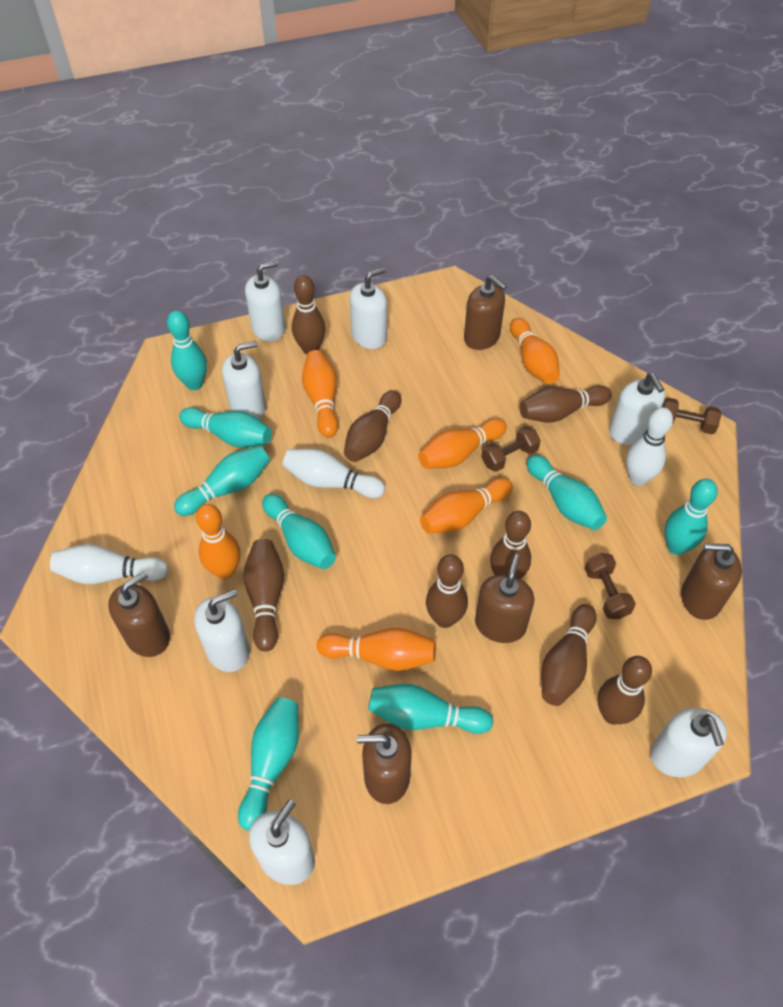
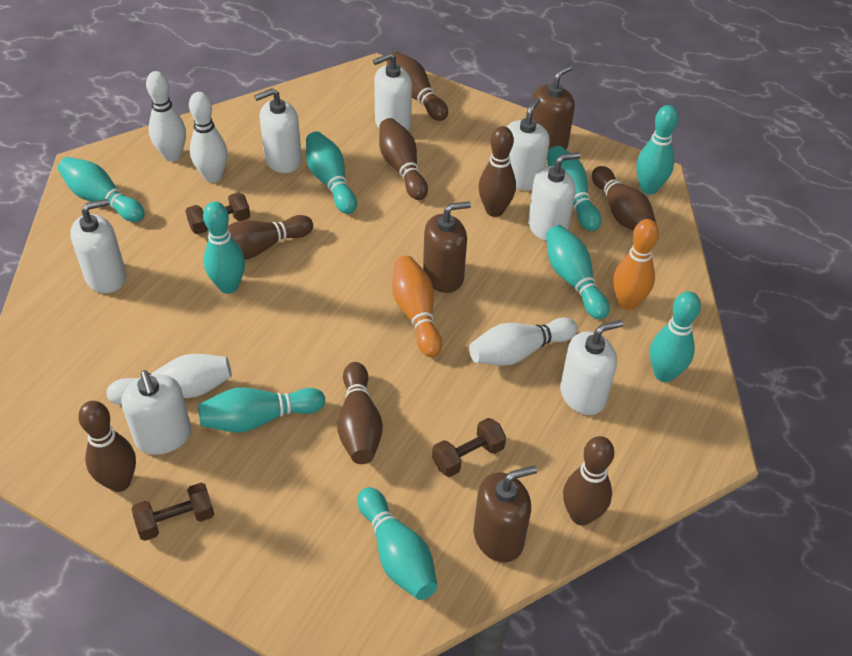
brown soap dispenser: 5 -> 3
orange bowling pin: 6 -> 2
turquoise bowling pin: 8 -> 9
white bowling pin: 3 -> 4

